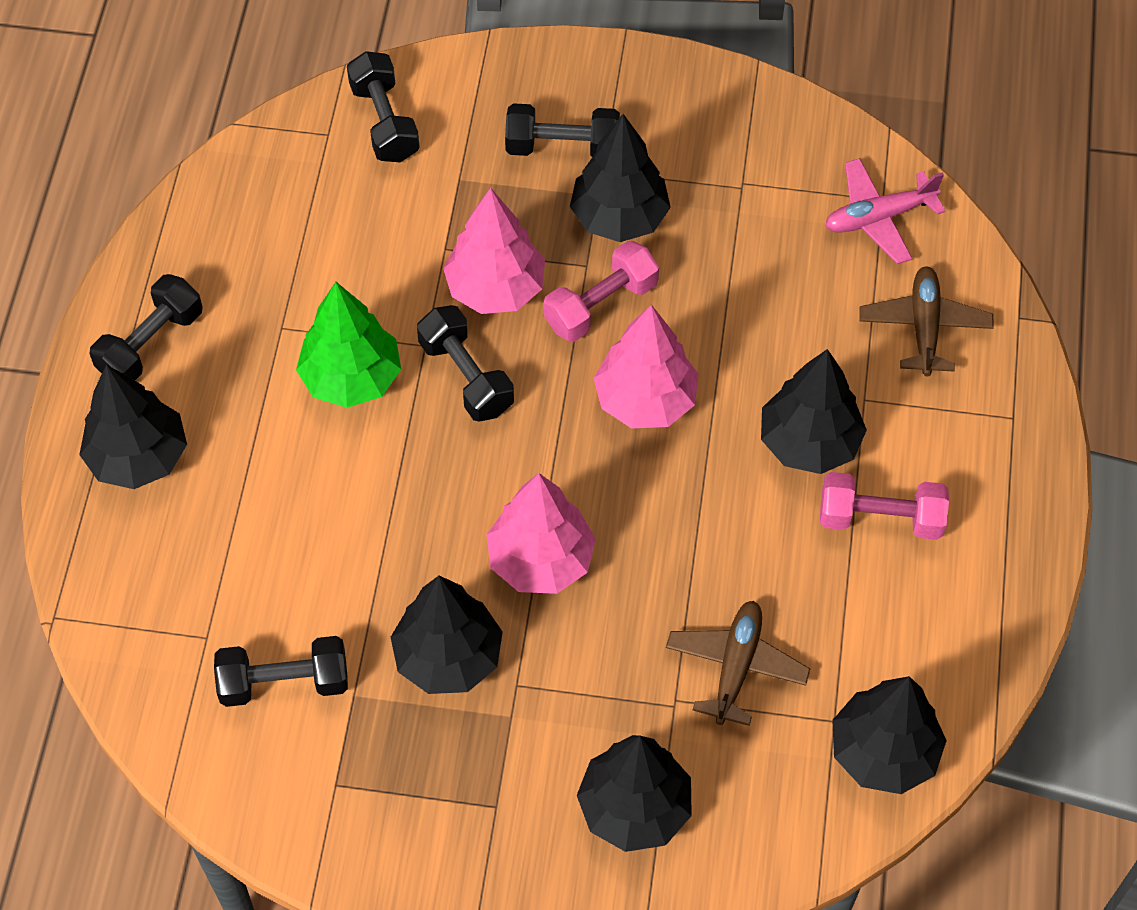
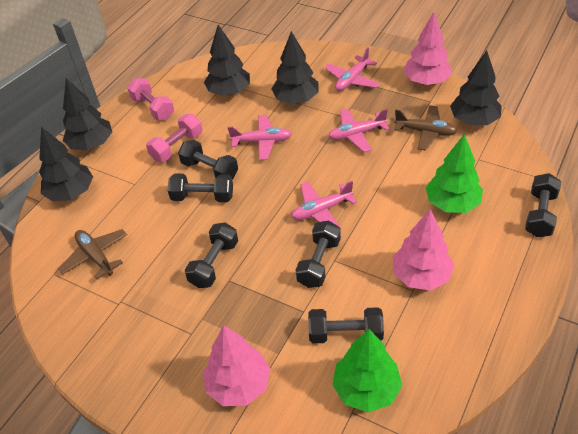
black dumbbell: 5 -> 6
black tree: 6 -> 5
green tree: 1 -> 2
pink plane: 1 -> 4

